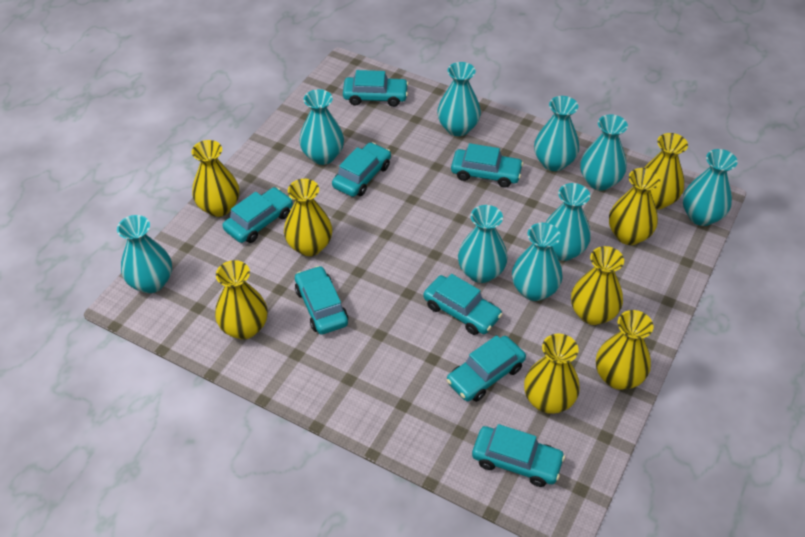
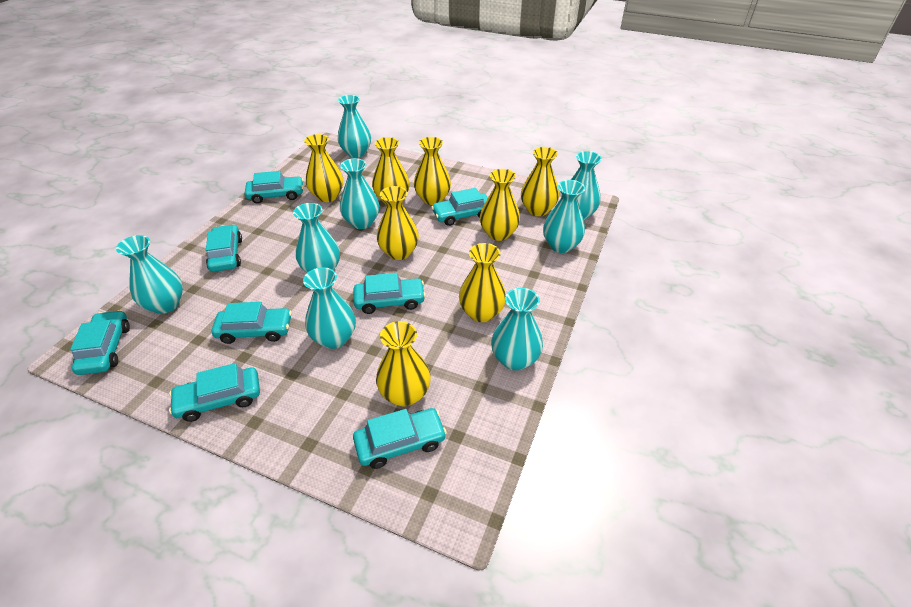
turquoise vase: 9 -> 8

